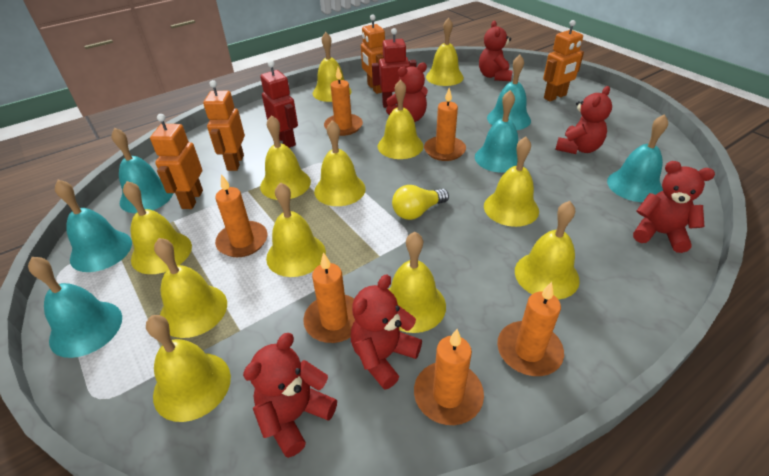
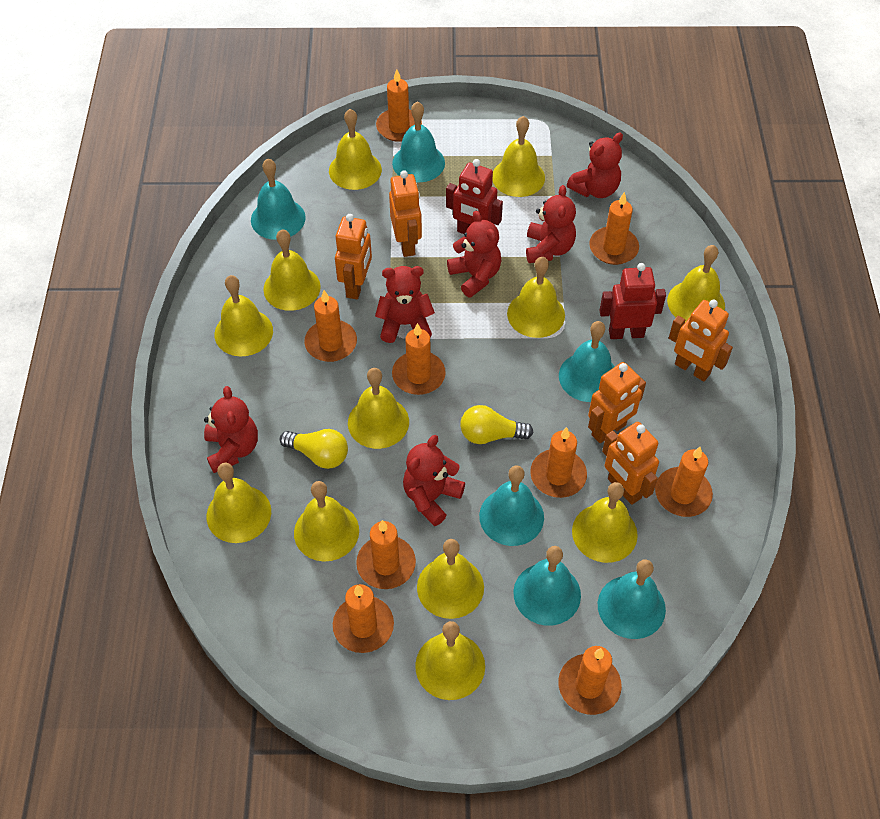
orange candle: 6 -> 9
orange robot: 4 -> 5
yellow light bulb: 1 -> 2

